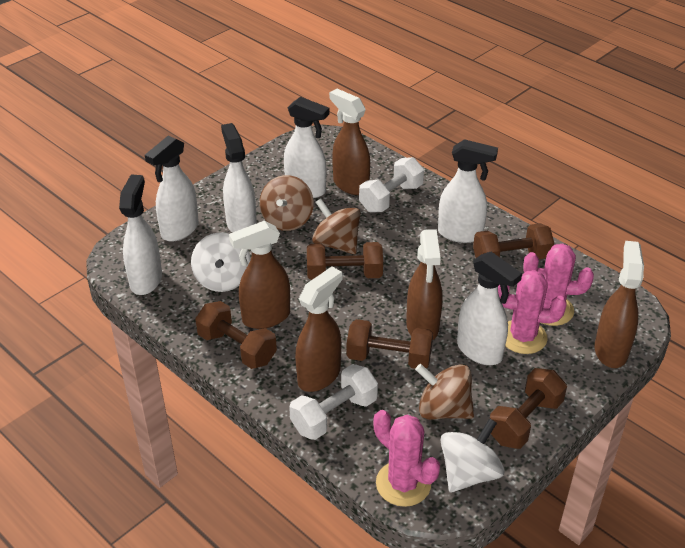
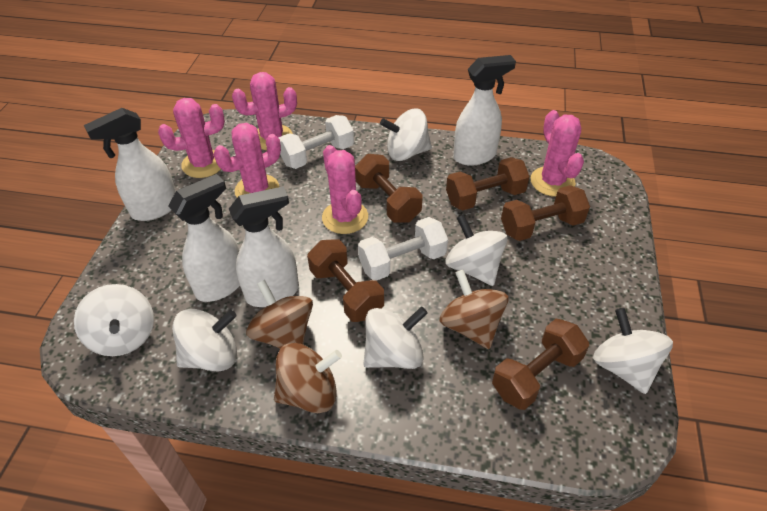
brown spray bottle: 5 -> 0
pink cactus: 3 -> 5
white spinning top: 2 -> 6
white spray bottle: 6 -> 4

